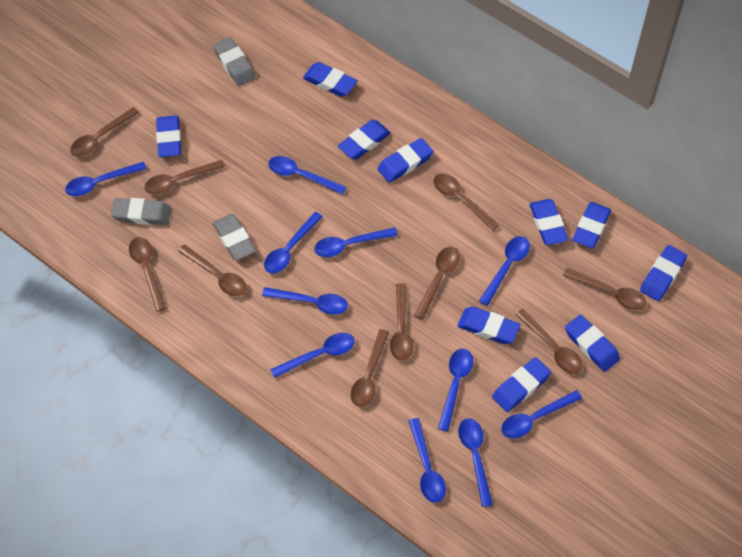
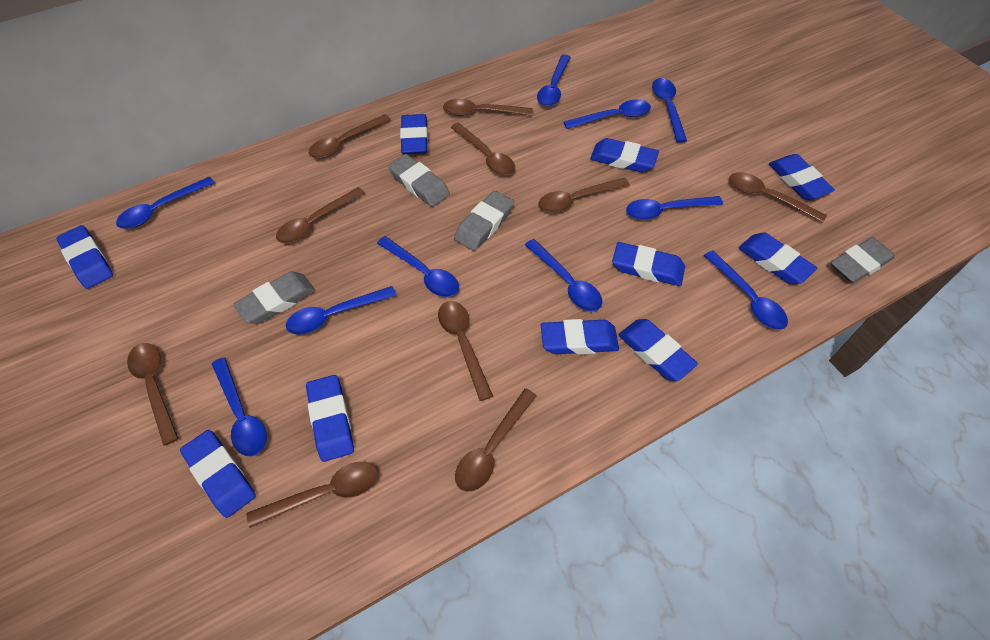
blue spoon: 11 -> 10
grey eraser: 3 -> 4

